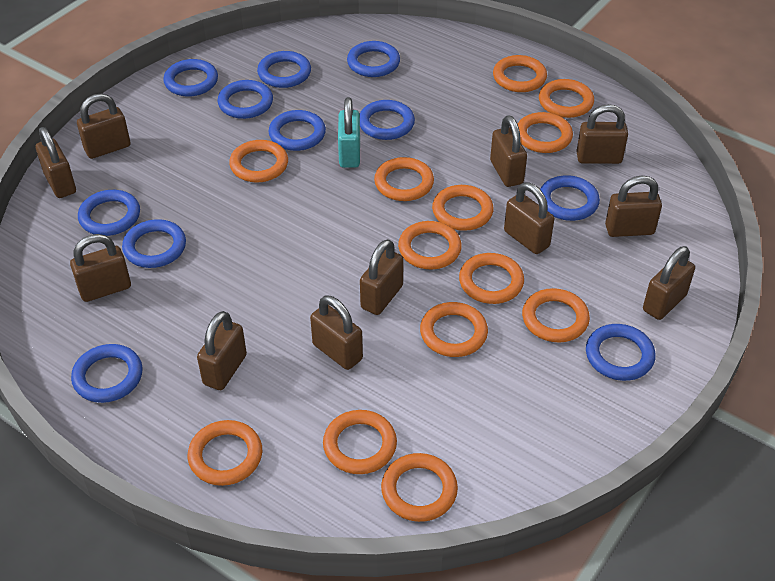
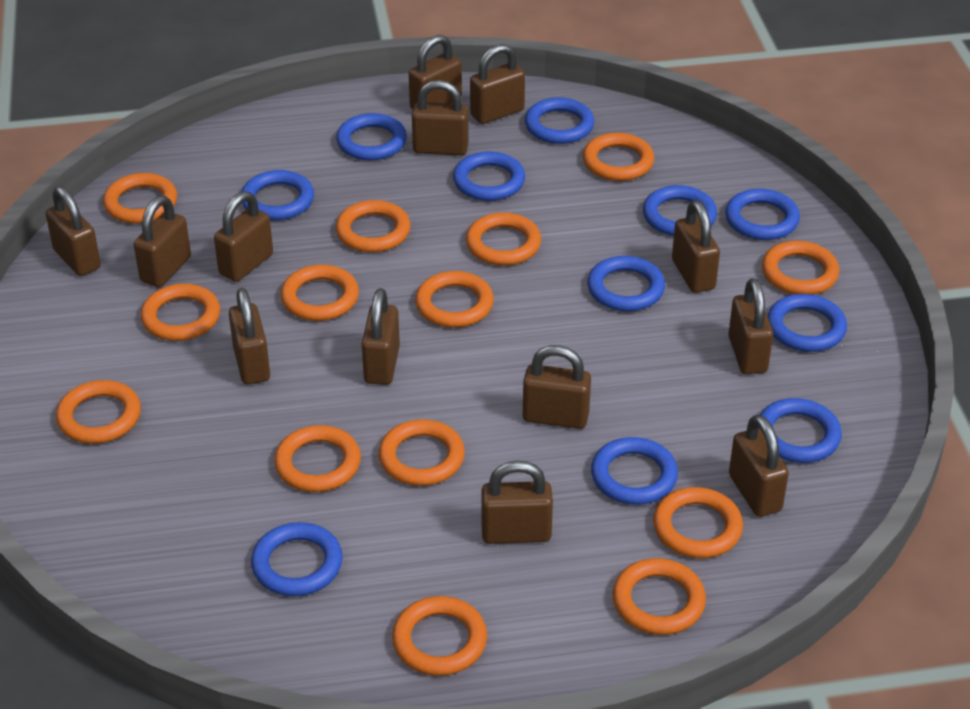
brown padlock: 11 -> 13
orange ring: 13 -> 14
turquoise padlock: 1 -> 0

